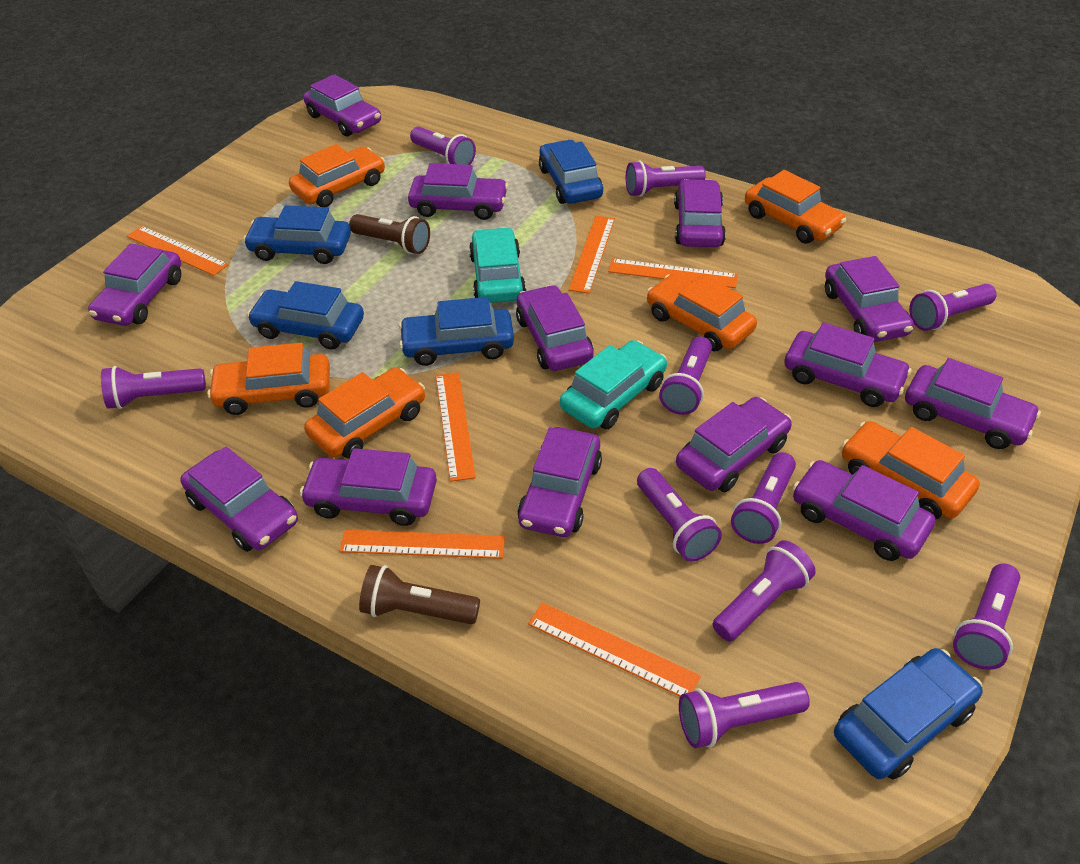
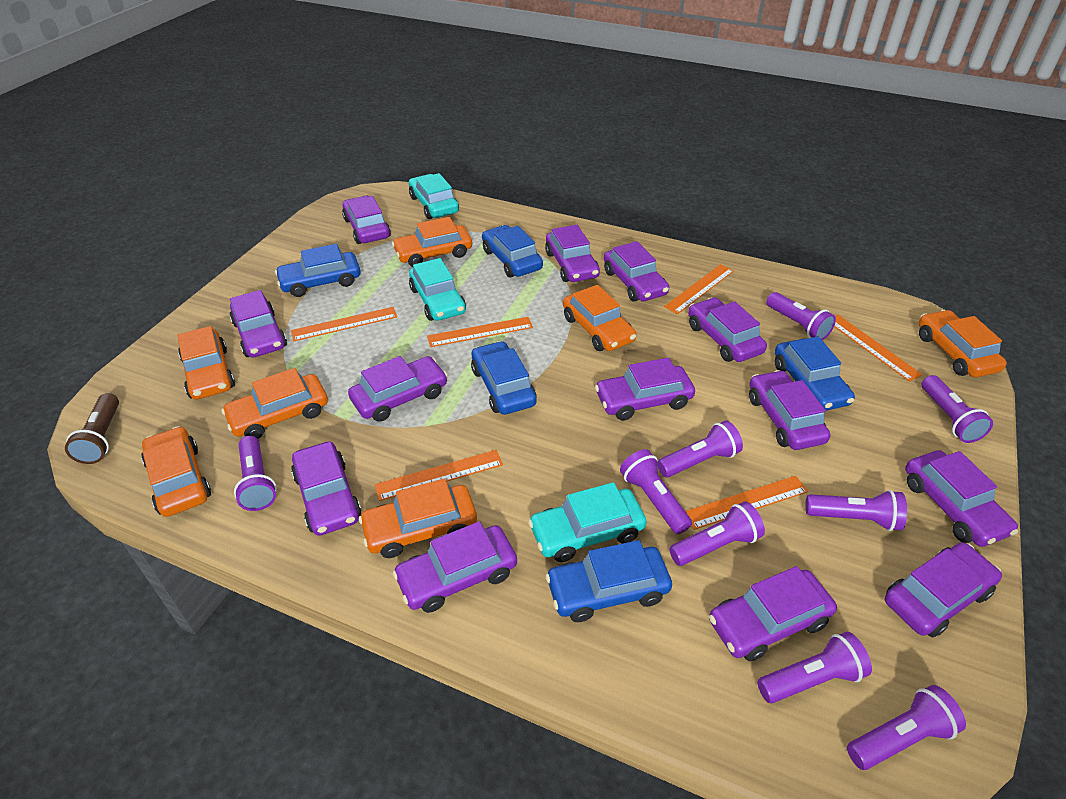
brown flashlight: 2 -> 1
orange car: 6 -> 7
purple flashlight: 10 -> 9
turquoise car: 2 -> 3

